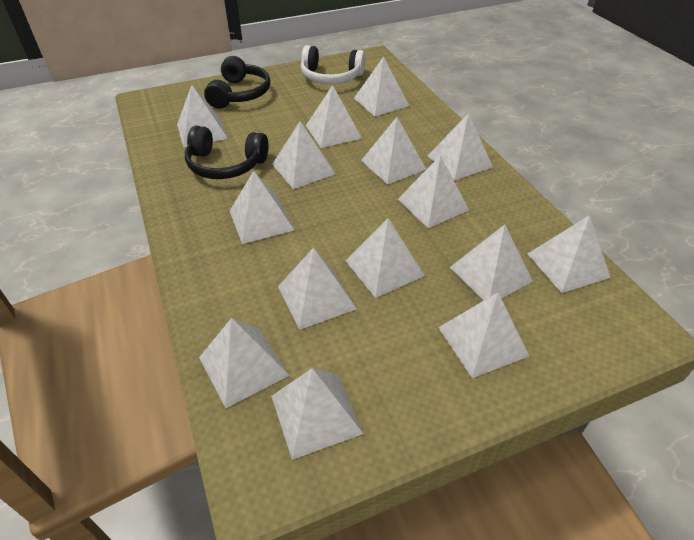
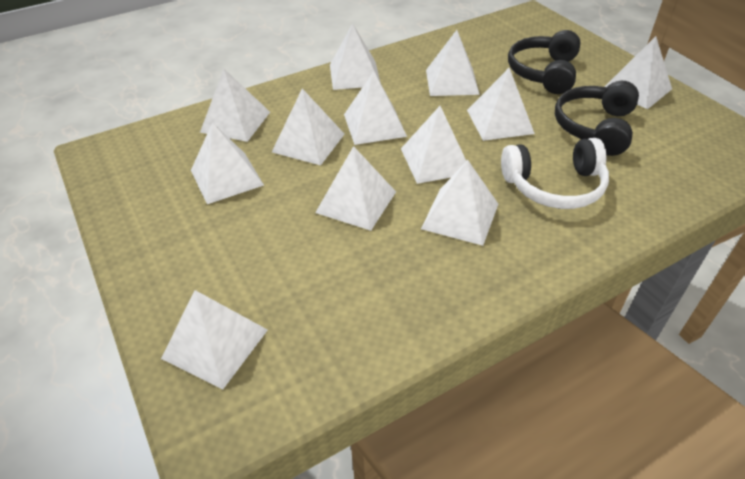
white pyramid: 15 -> 12

